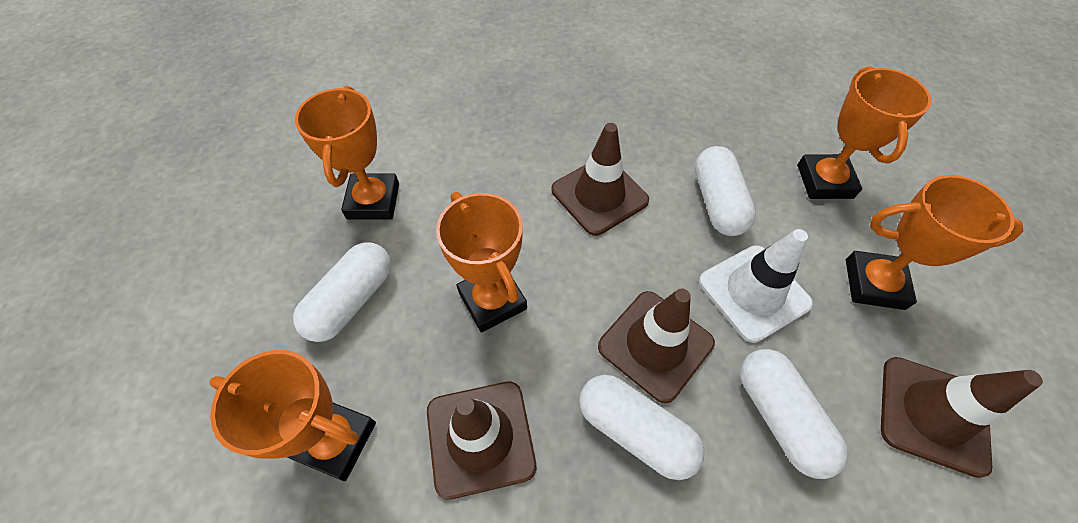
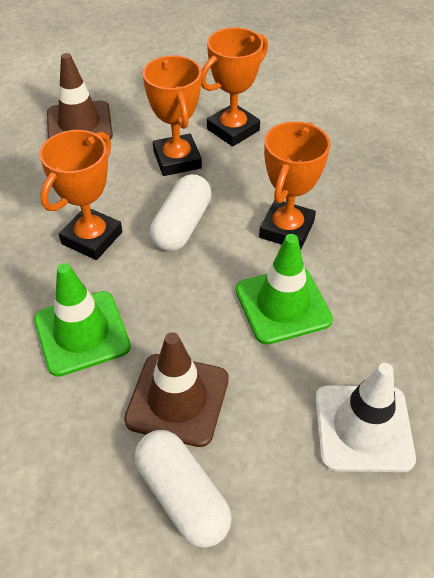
brown traffic cone: 4 -> 2
green traffic cone: 0 -> 2
orange trophy: 5 -> 4
white capsule: 4 -> 2

